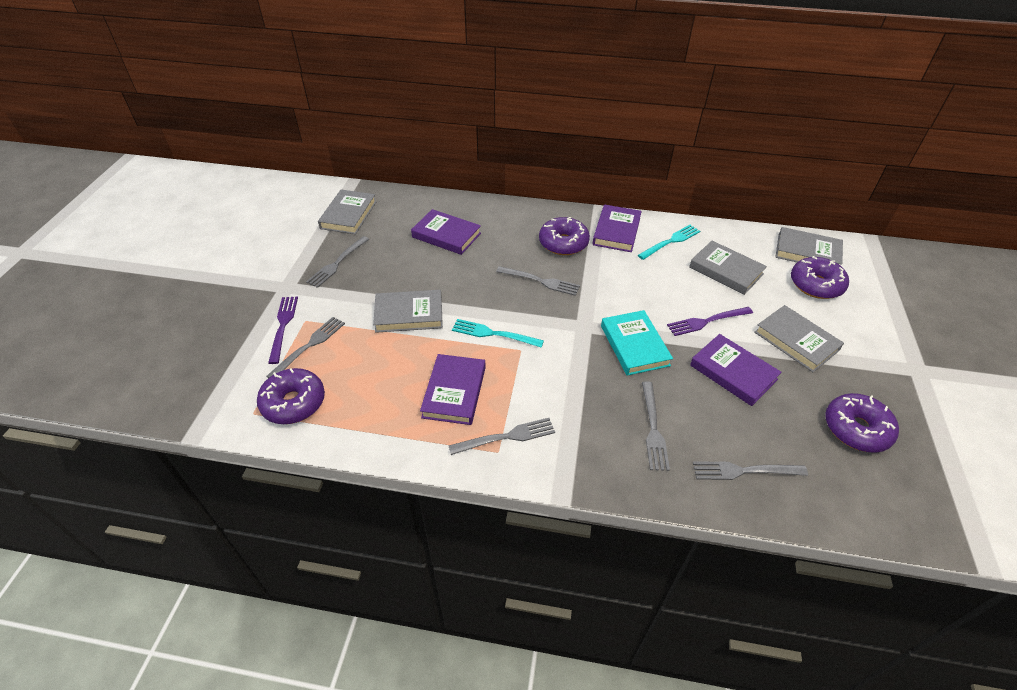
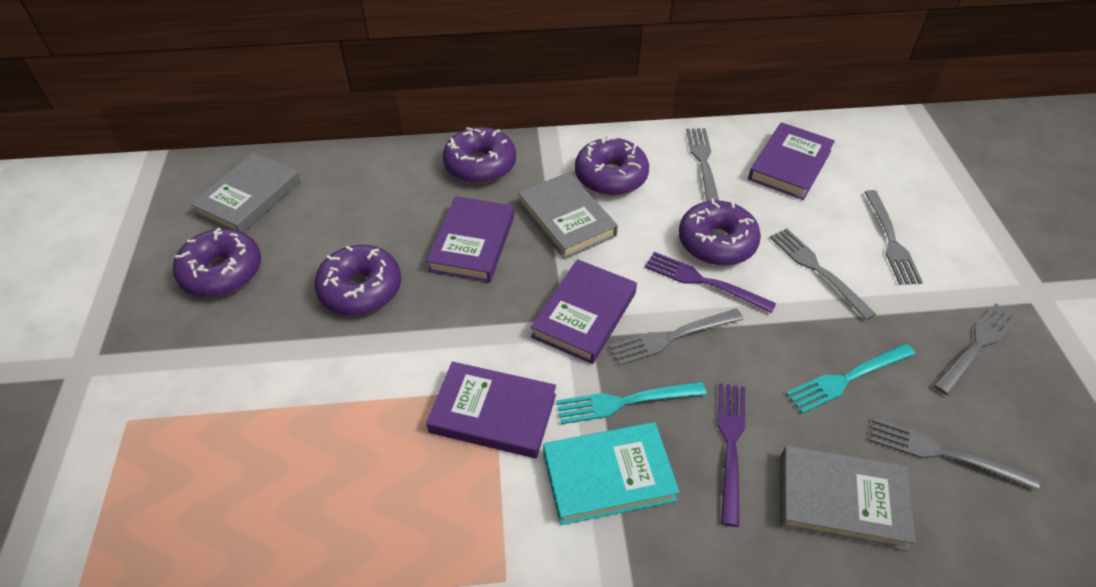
grey book: 5 -> 3
purple donut: 4 -> 5

